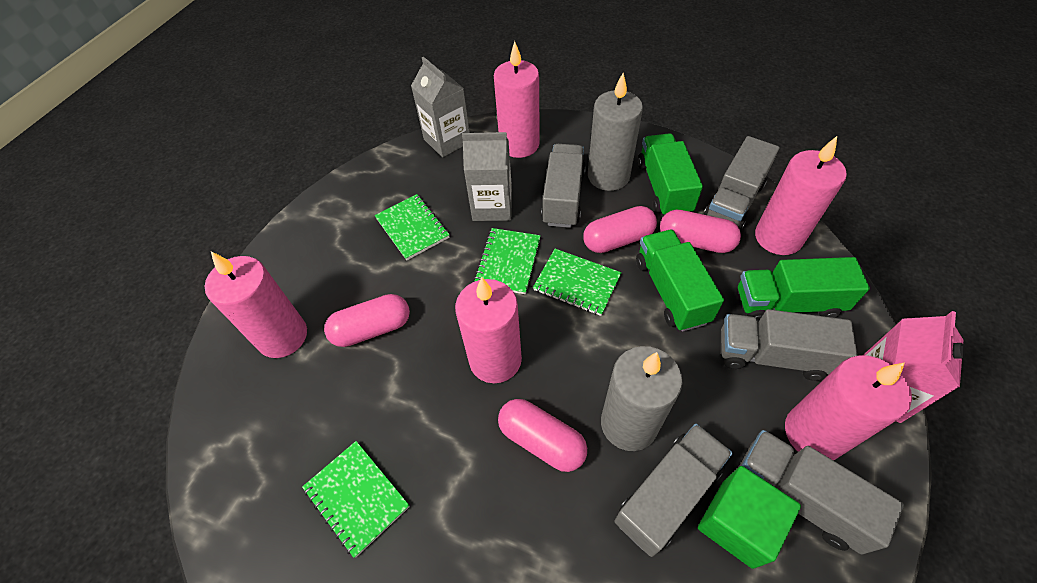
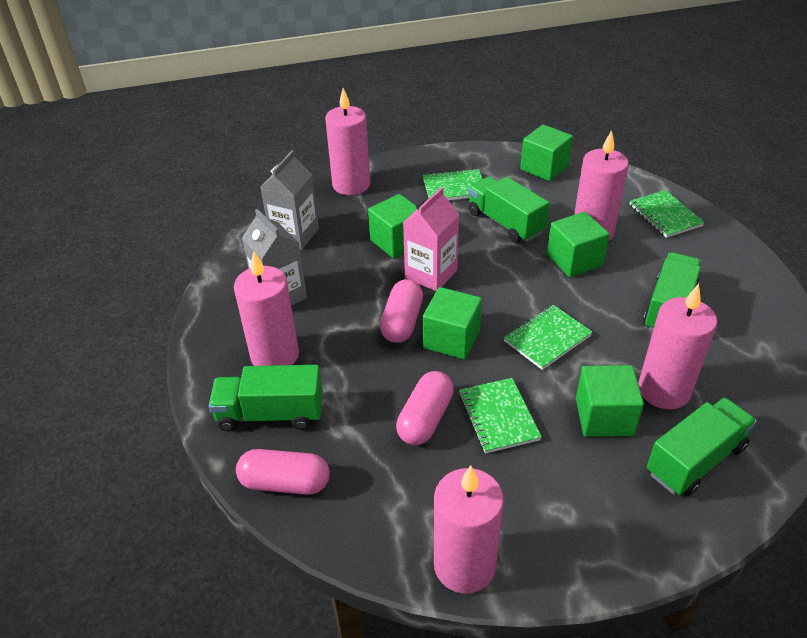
green cube: 1 -> 5
green truck: 3 -> 4
grey candle: 2 -> 0
grey truck: 5 -> 0
pink capsule: 4 -> 3

